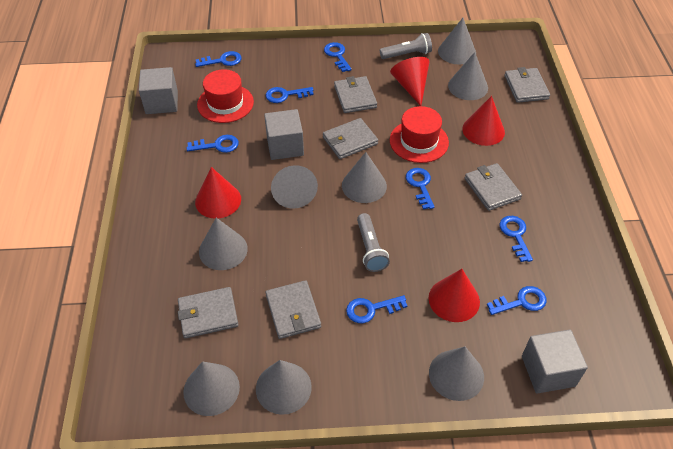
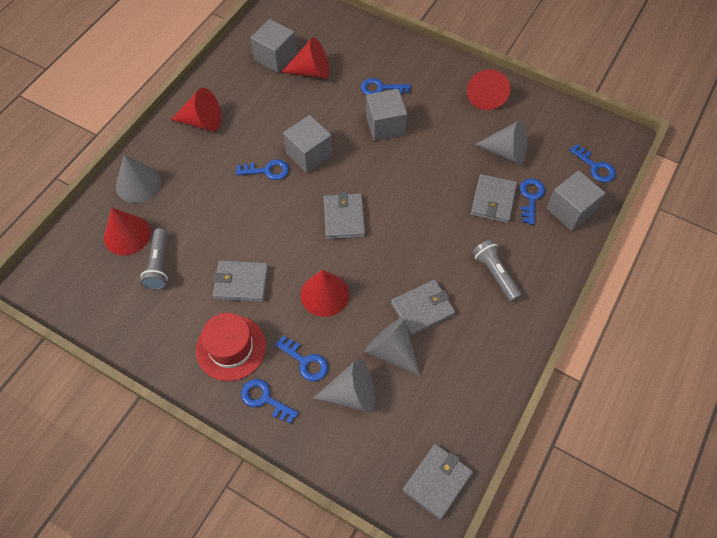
blue key: 8 -> 6
grey cone: 8 -> 4
grey cube: 3 -> 4
grey wallet: 6 -> 5
red cone: 4 -> 5
red hat: 2 -> 1

